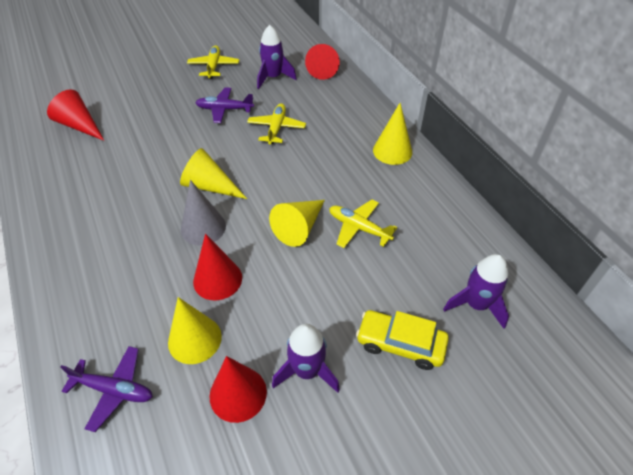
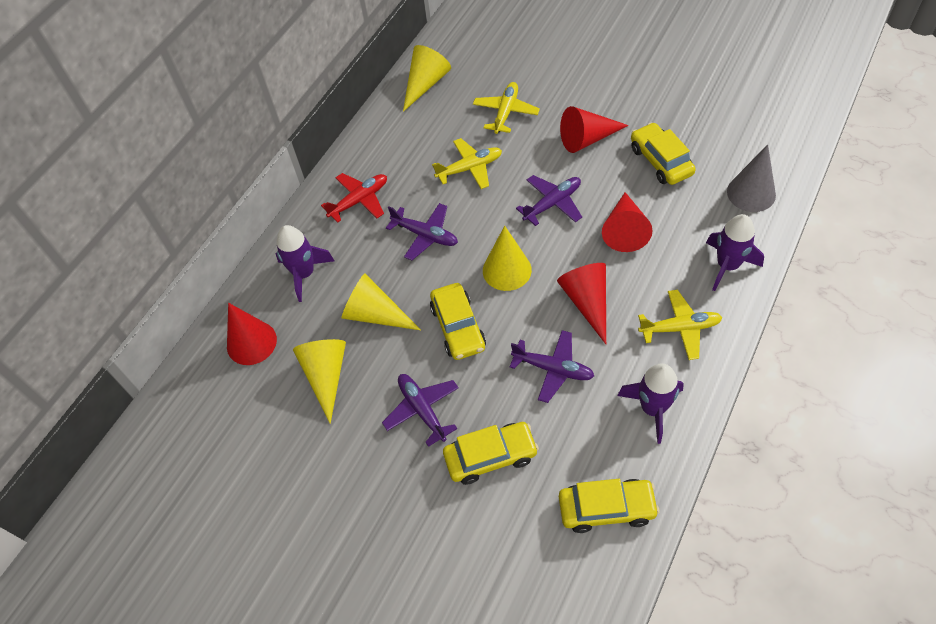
purple plane: 2 -> 4
red plane: 0 -> 1
yellow car: 1 -> 4

